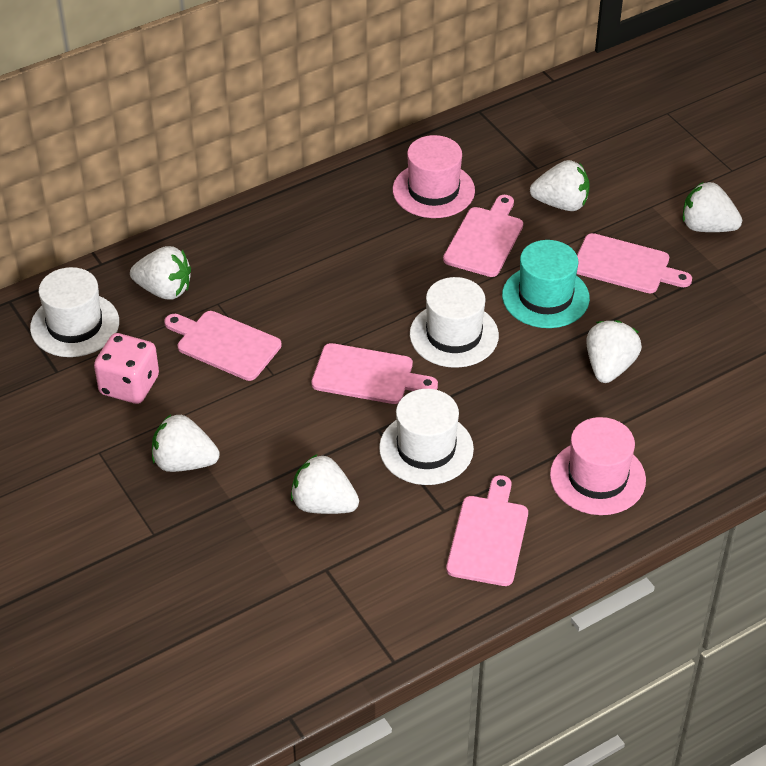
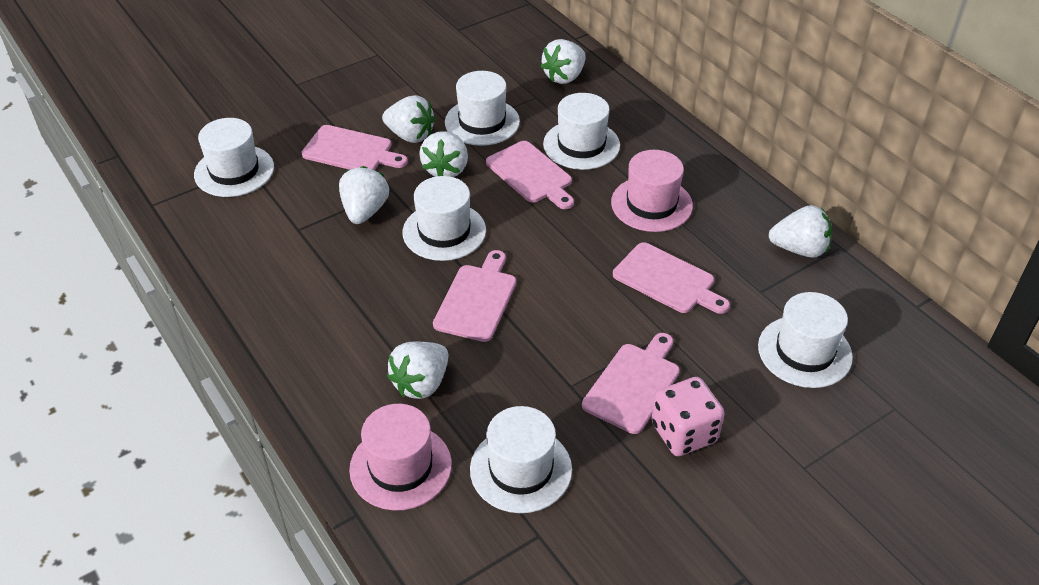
turquoise hat: 1 -> 0
white hat: 3 -> 6

